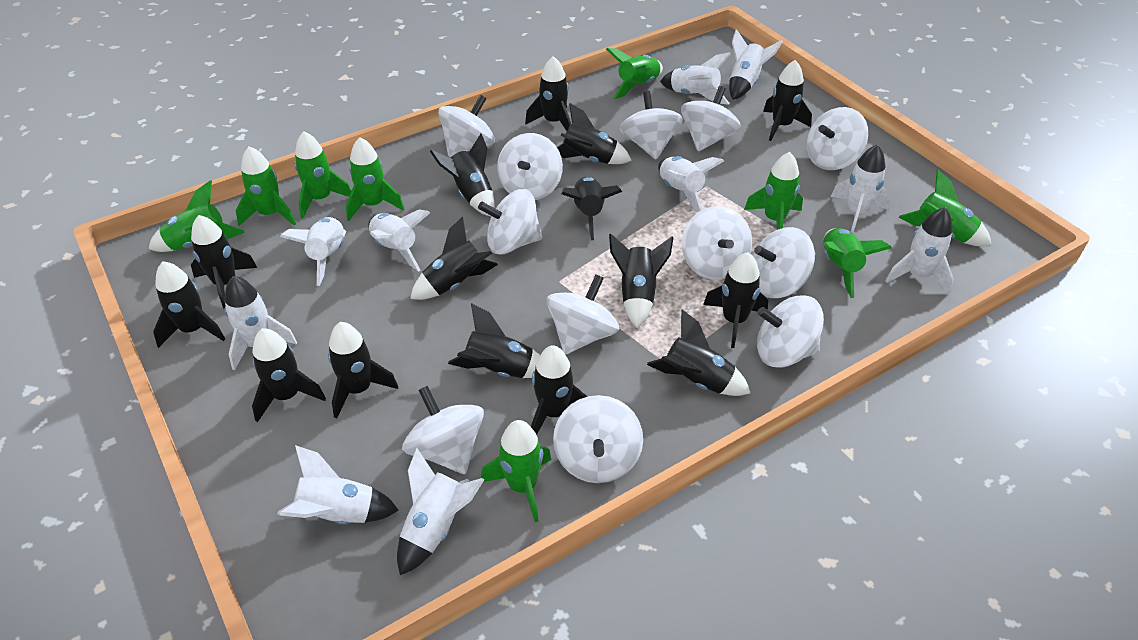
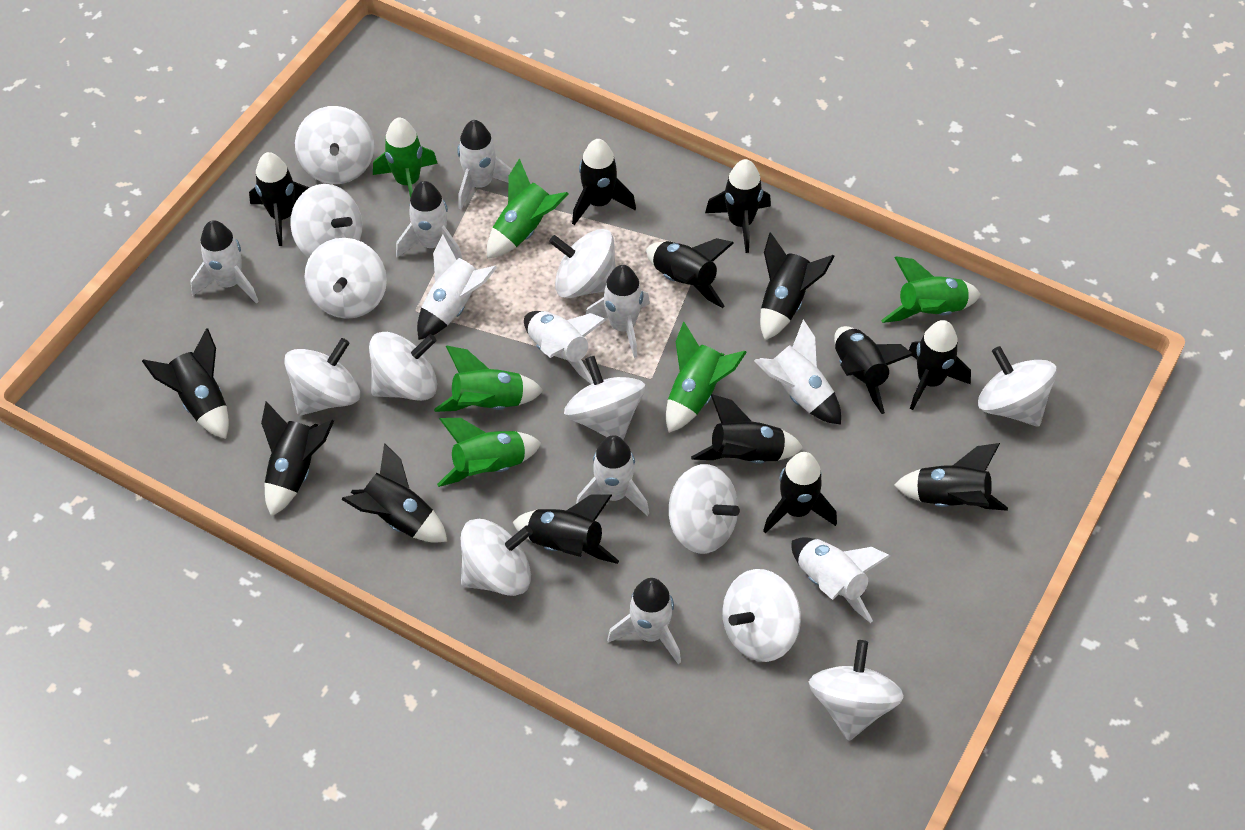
black rocket: 15 -> 14
green rocket: 9 -> 6

